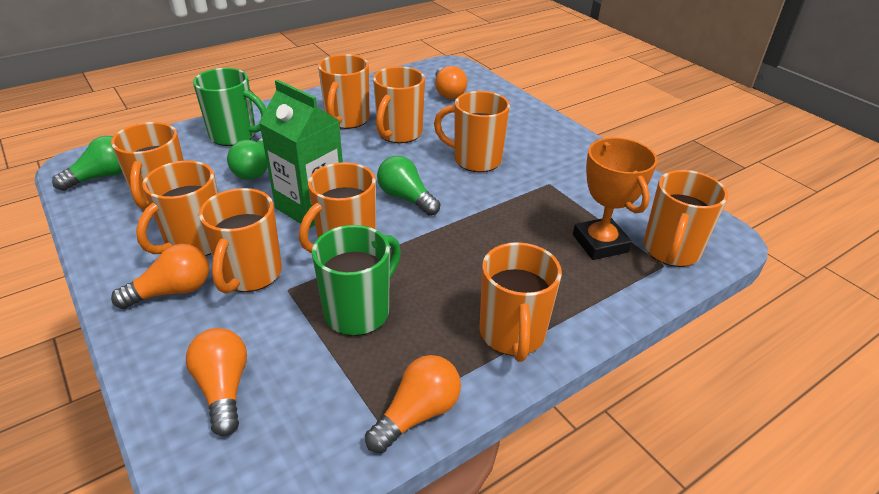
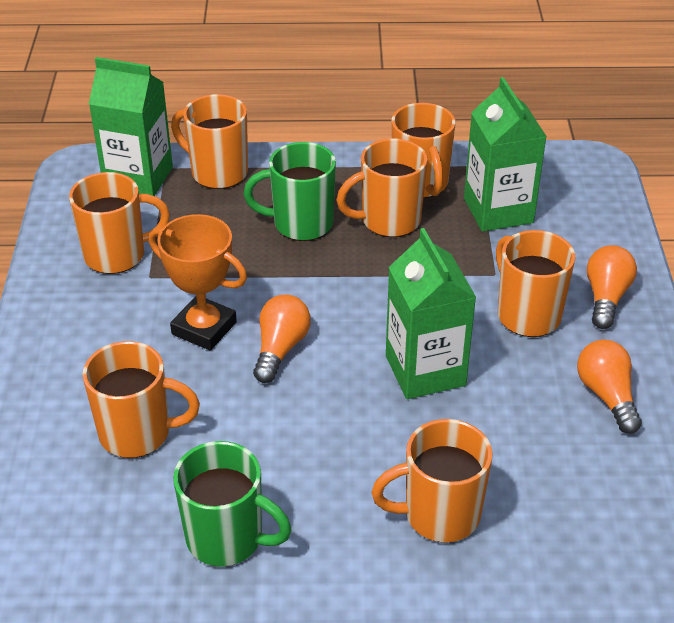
green carton: 1 -> 3
green light bulb: 3 -> 0
orange light bulb: 4 -> 3
orange mug: 9 -> 7

